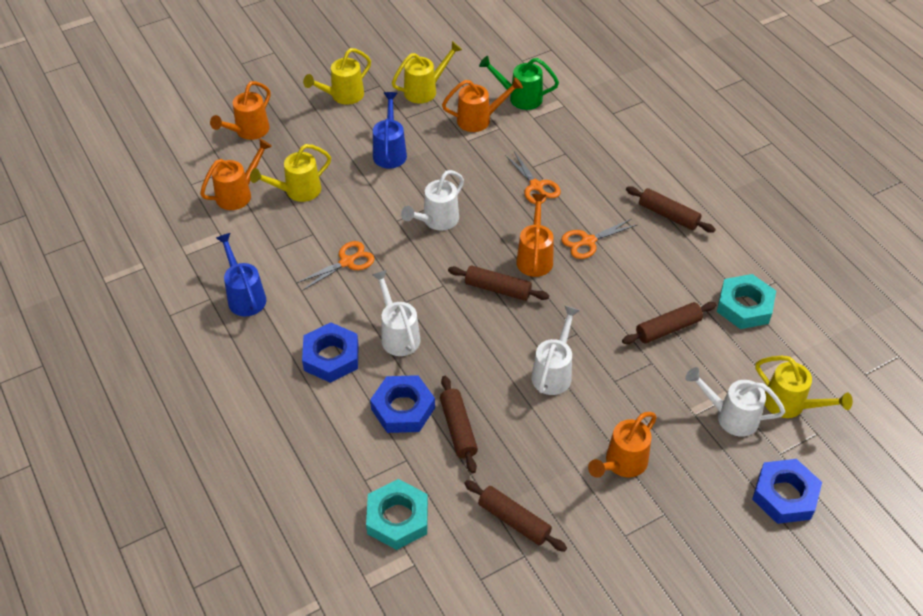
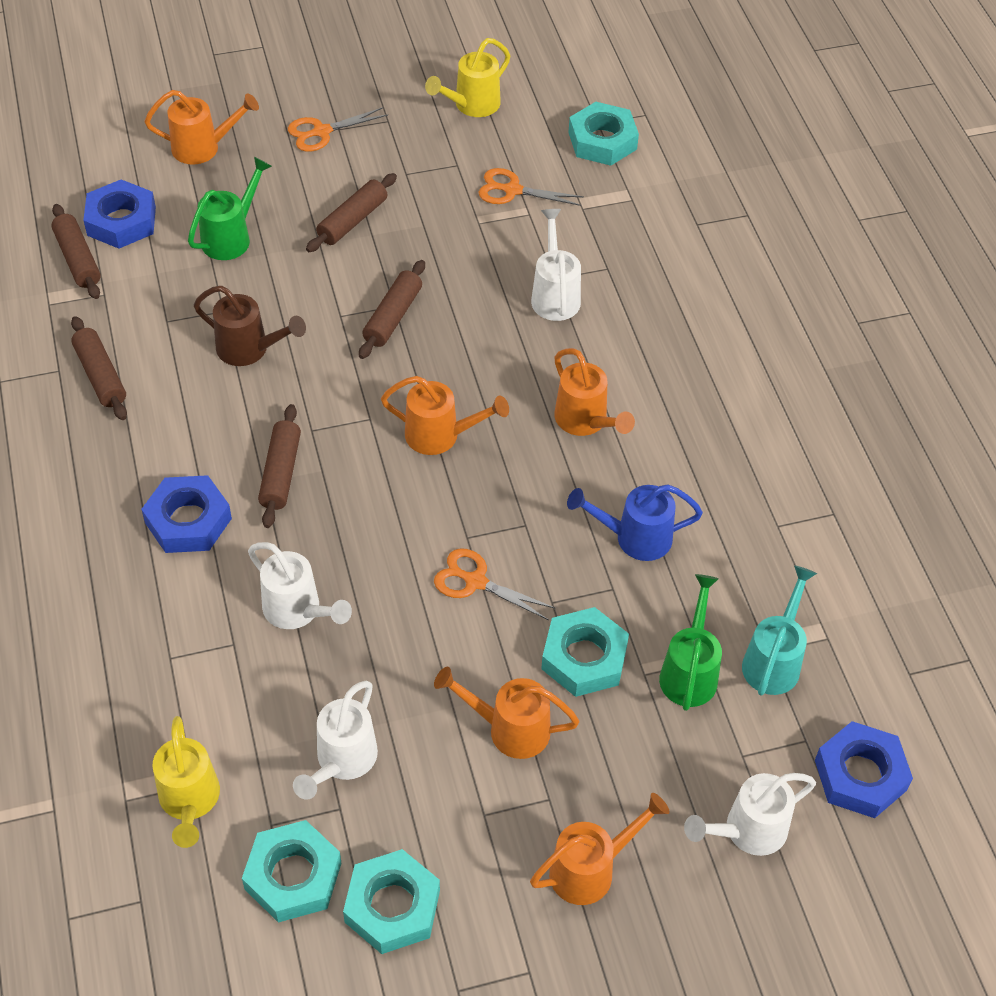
blue watering can: 2 -> 1
brown watering can: 0 -> 1
green watering can: 1 -> 2
turquoise nut: 2 -> 4
turquoise watering can: 0 -> 1
yellow watering can: 4 -> 2

